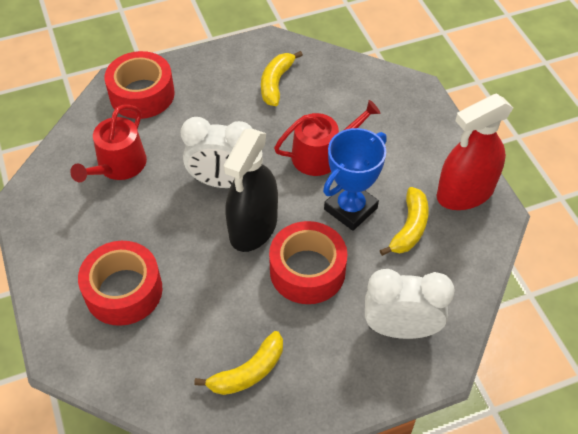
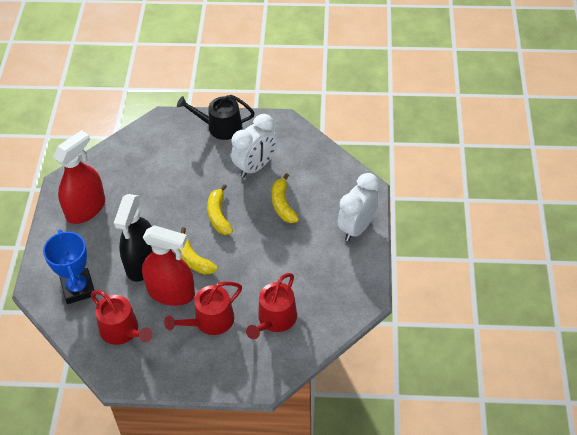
black watering can: 0 -> 1
red spray bottle: 1 -> 2
red tape: 3 -> 0
red watering can: 2 -> 3

